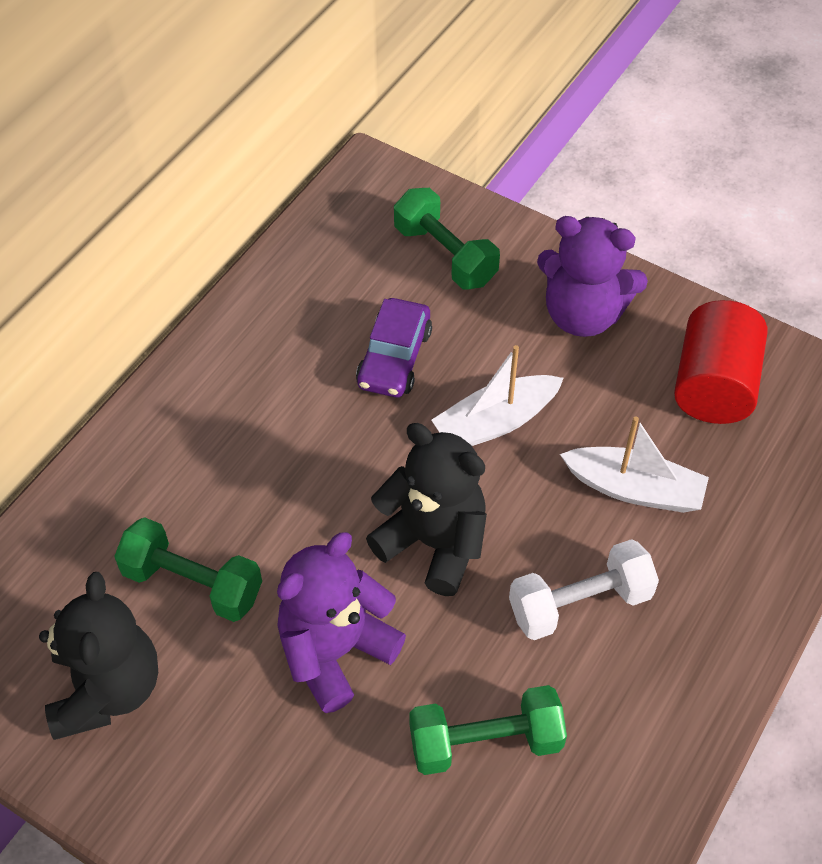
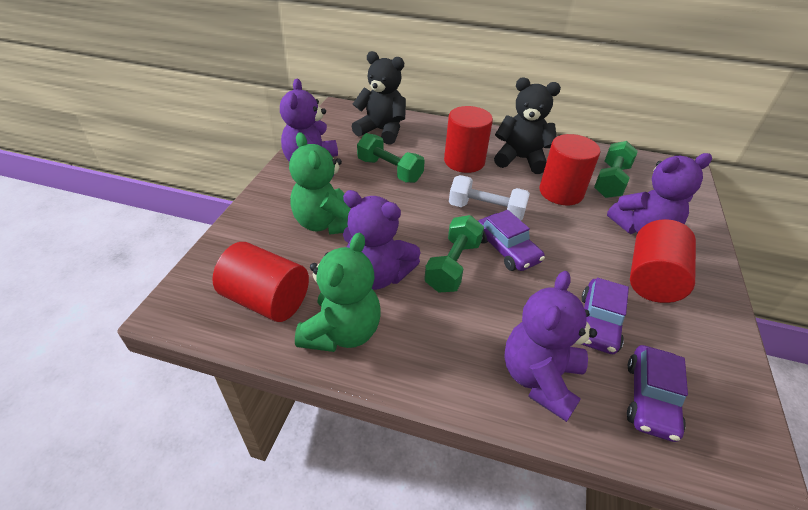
green teddy bear: 0 -> 2
purple car: 1 -> 3
purple teddy bear: 2 -> 4
red cylinder: 1 -> 4
white boat: 2 -> 0

